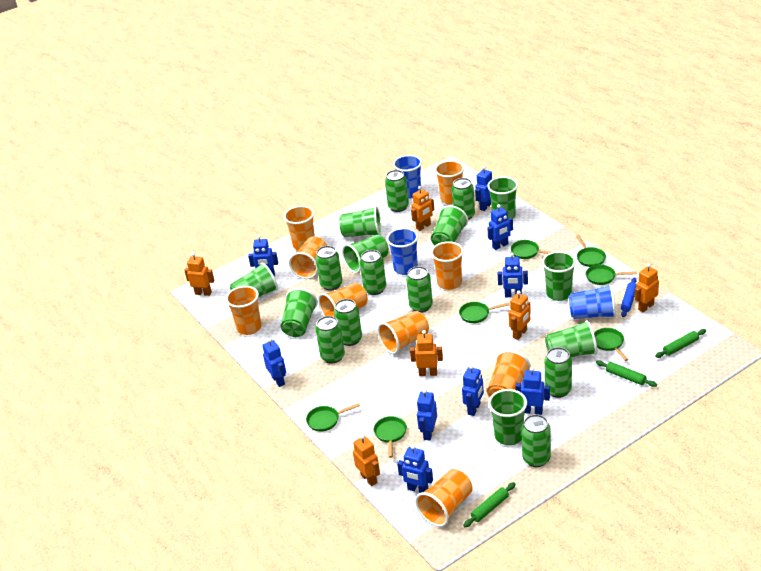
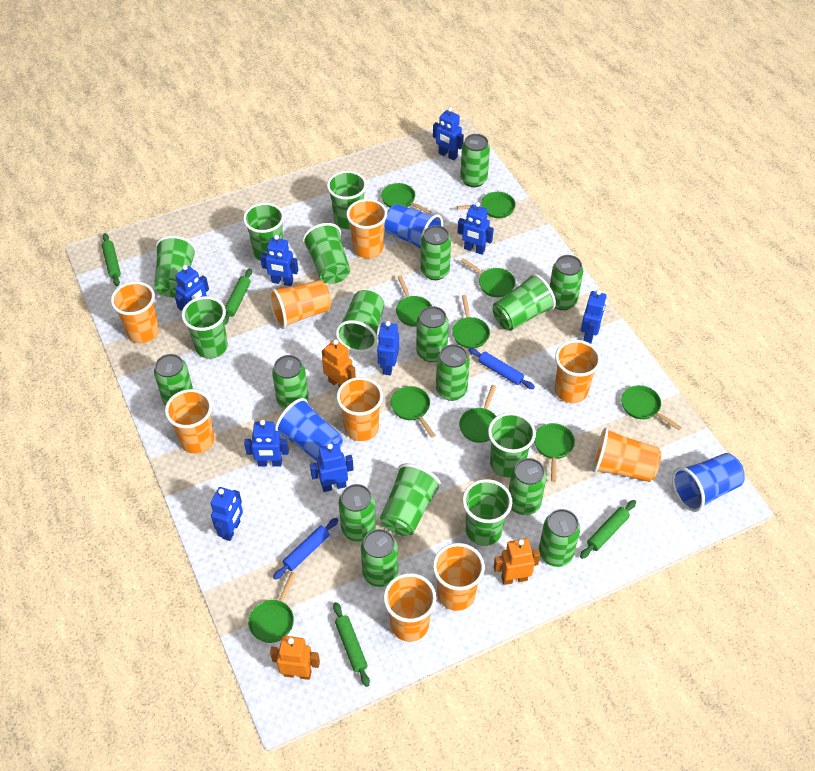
blue rolling pin: 1 -> 2
green can: 9 -> 11
green cup: 9 -> 10
green pan: 7 -> 10
green rolling pin: 3 -> 4
orange robot: 6 -> 3

